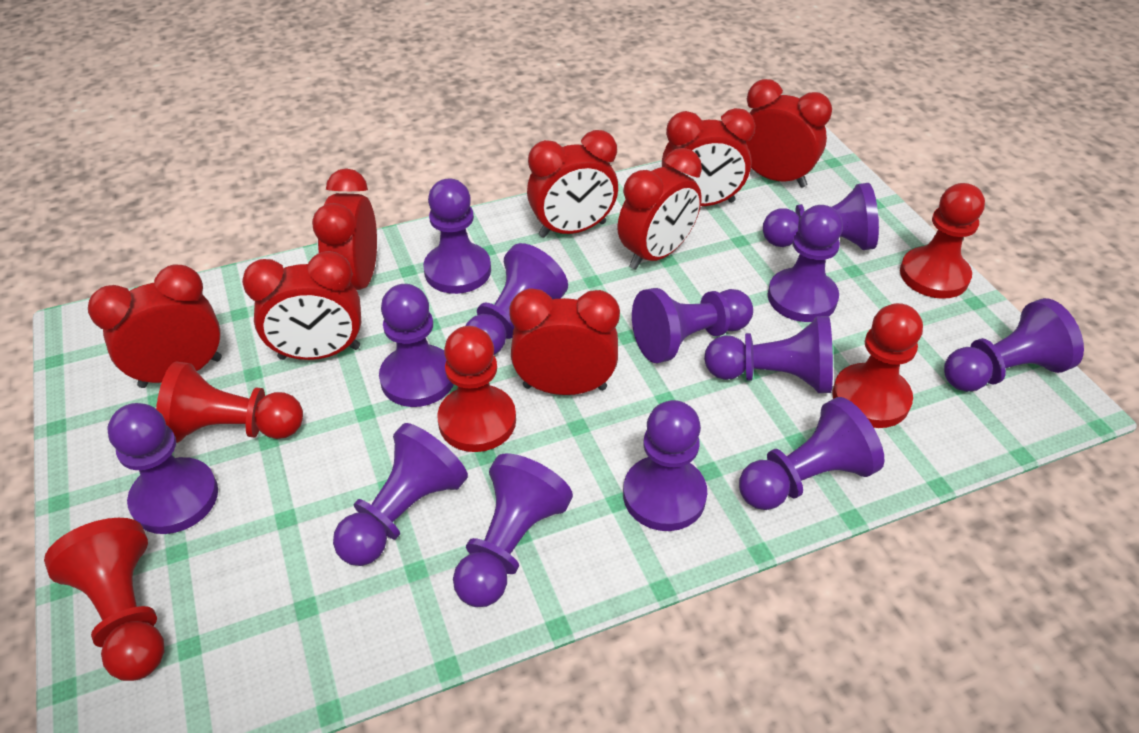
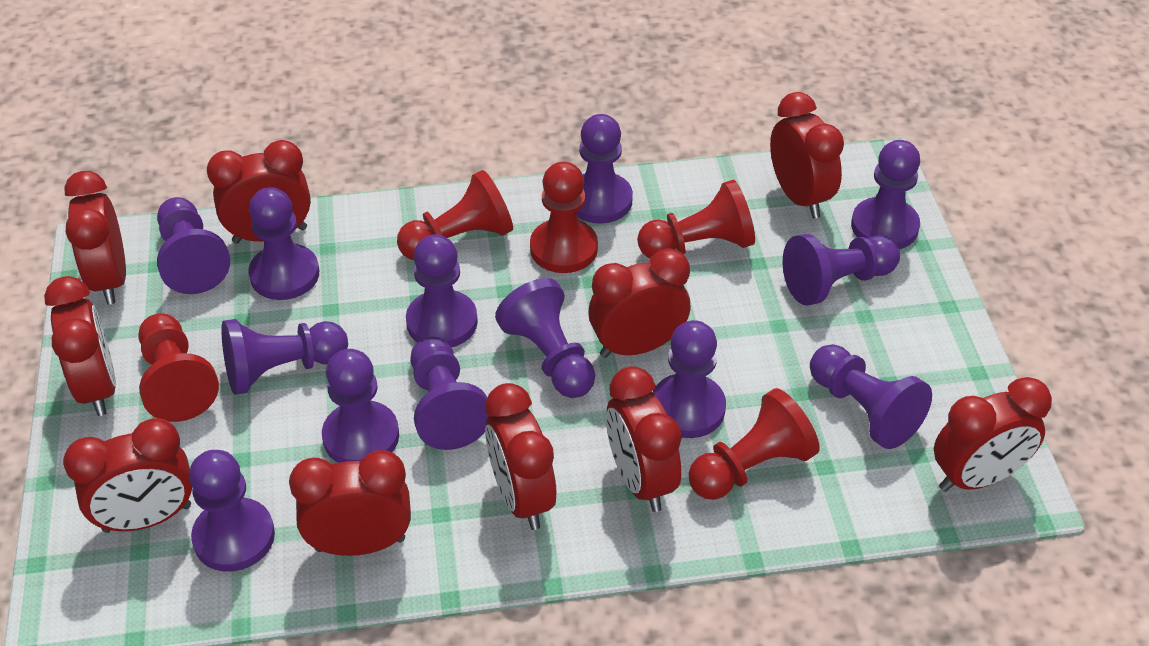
red clock: 8 -> 10

